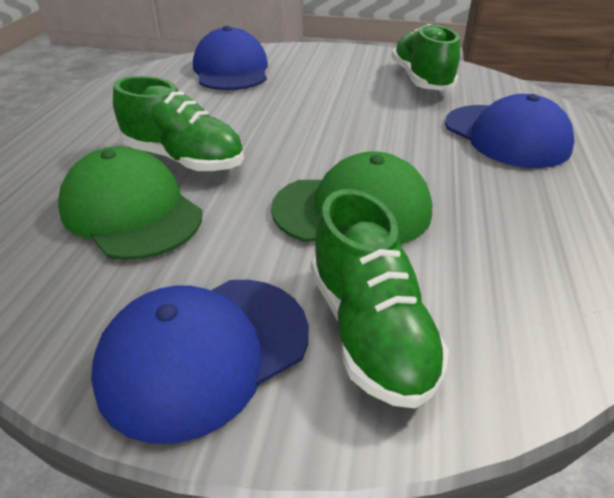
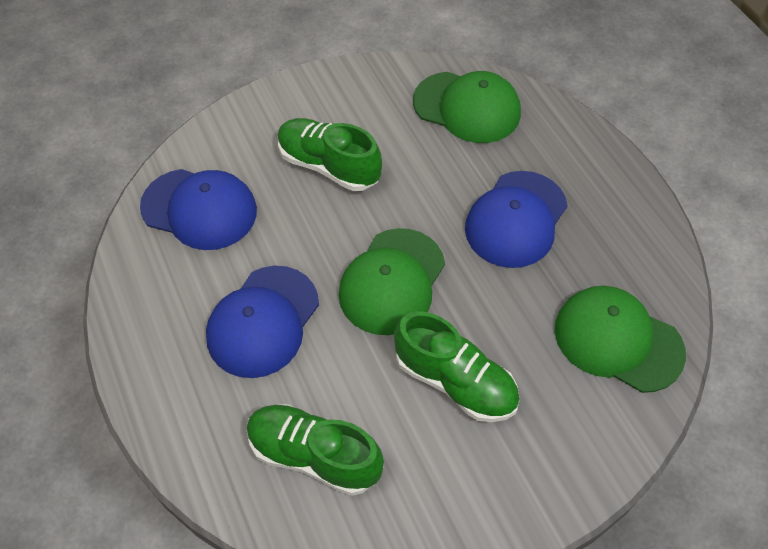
green cap: 2 -> 3

